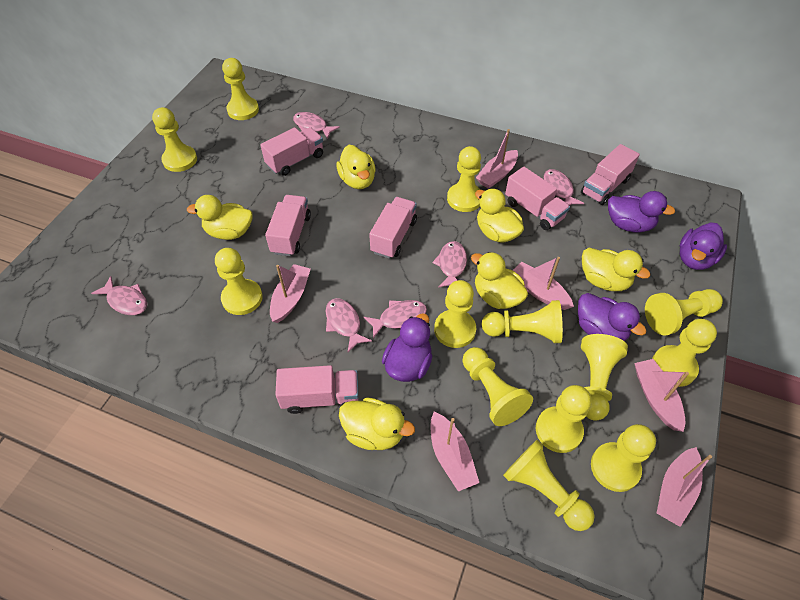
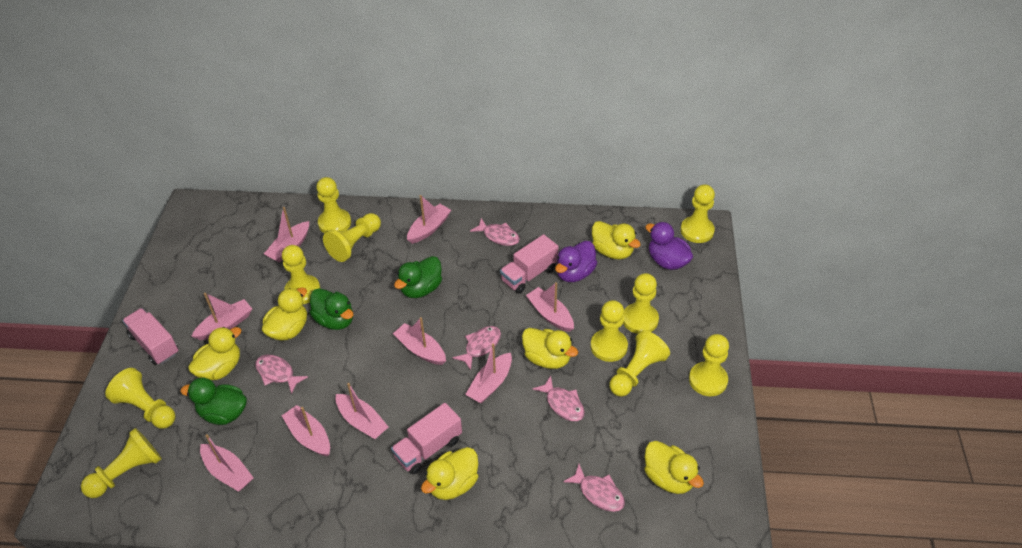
green duck: 0 -> 3
pink boat: 6 -> 9
pink fish: 6 -> 5
pink truck: 6 -> 3
purple duck: 4 -> 2
yellow pawn: 13 -> 10

